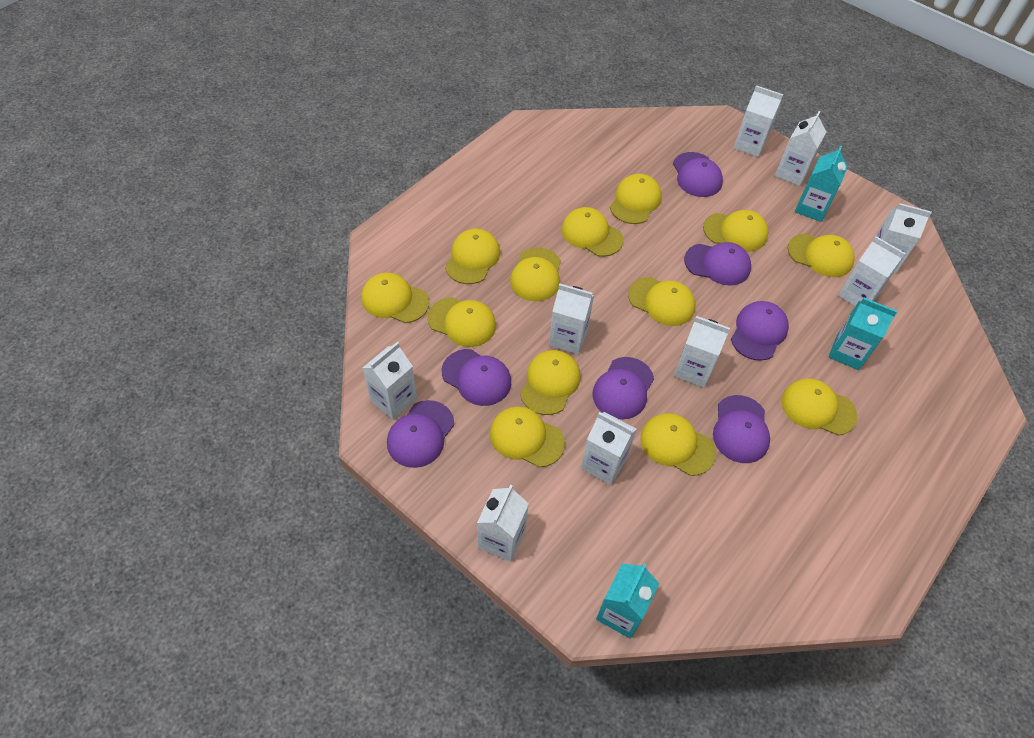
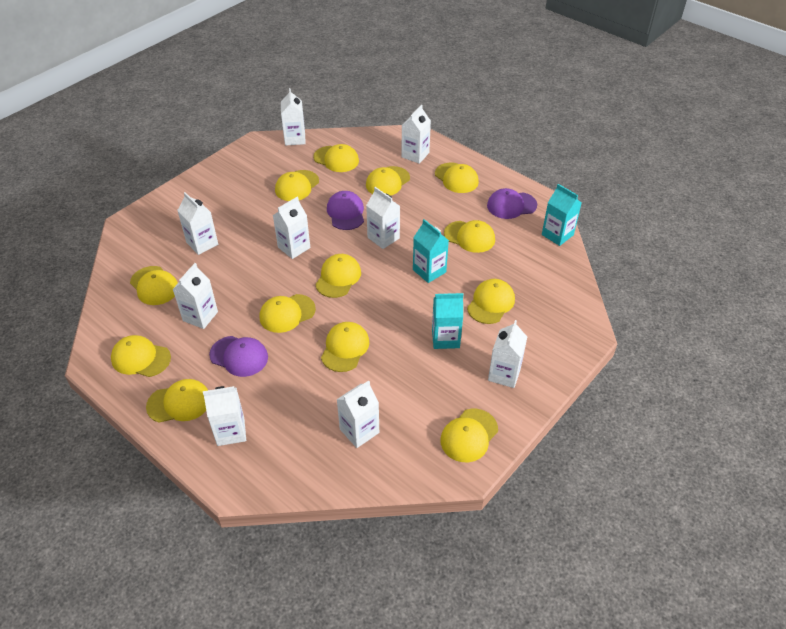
purple cap: 7 -> 3

